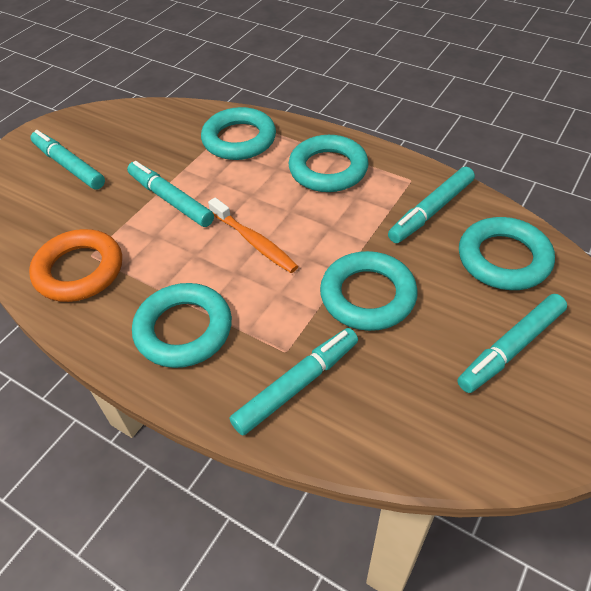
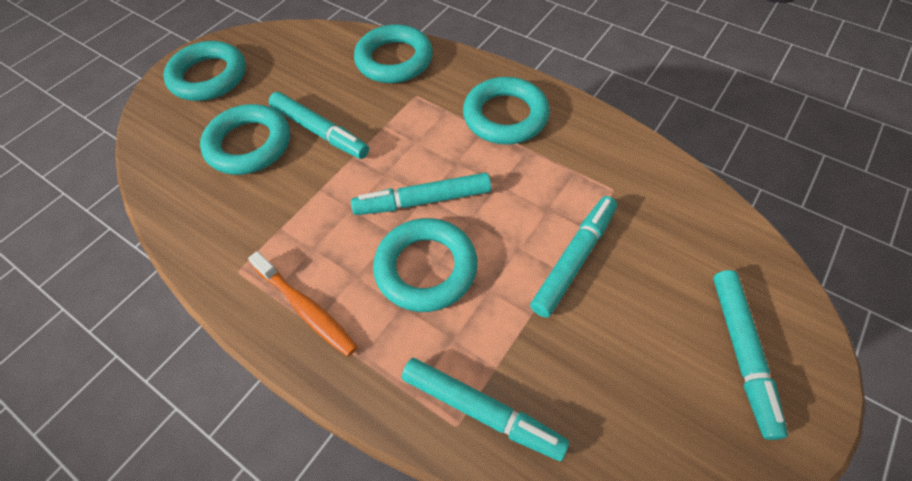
orange ring: 1 -> 0

